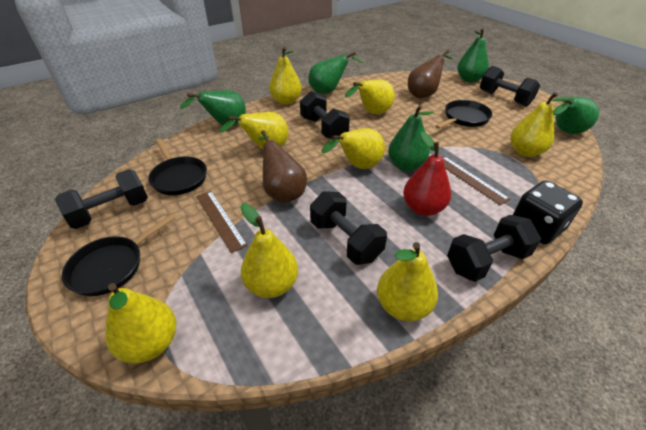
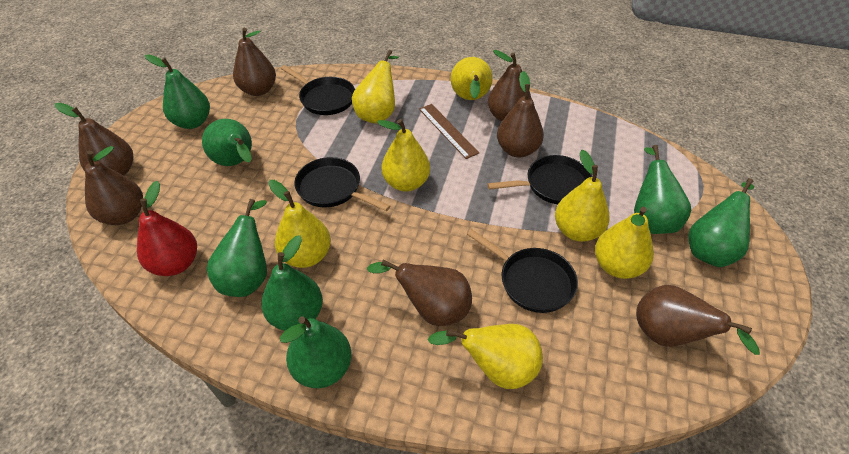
black dice: 1 -> 0
black dumbbell: 5 -> 0
black pan: 3 -> 4
brown pear: 2 -> 7
brown ruler: 2 -> 1
green pear: 5 -> 7
yellow pear: 8 -> 7

